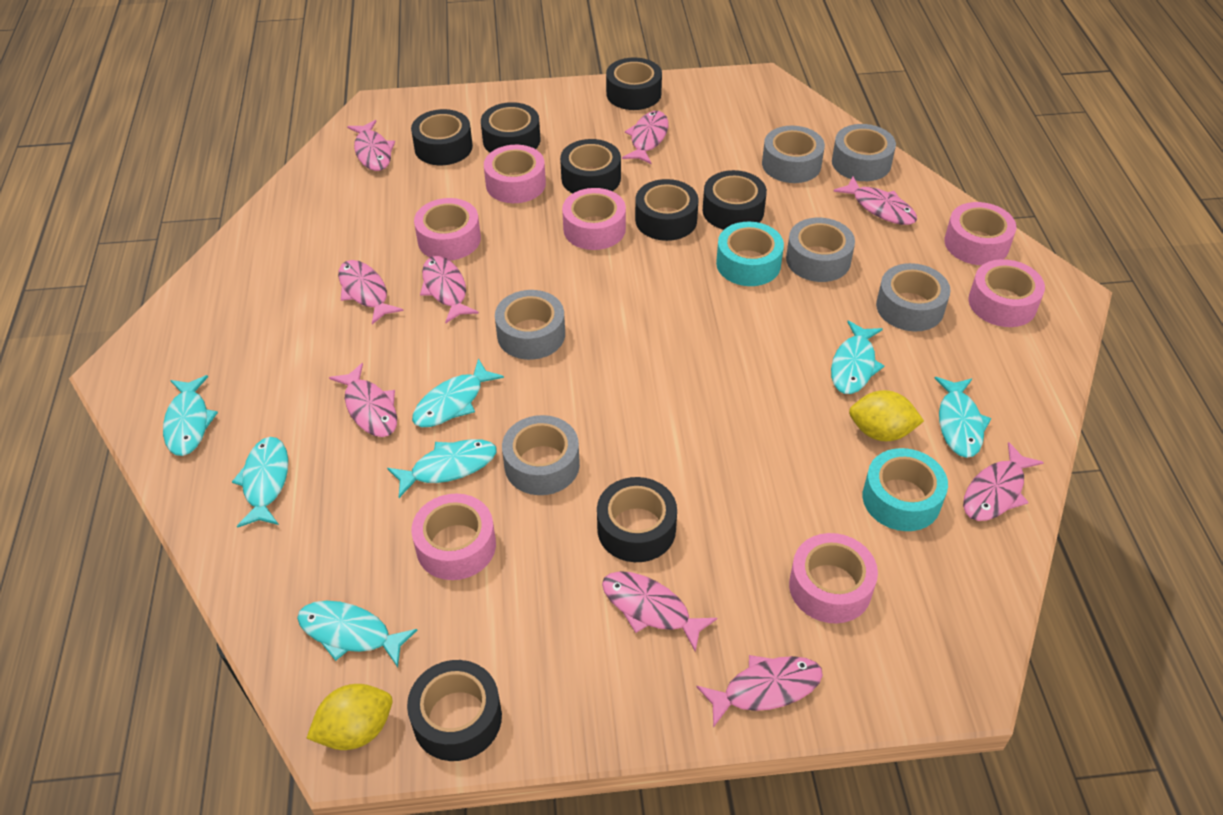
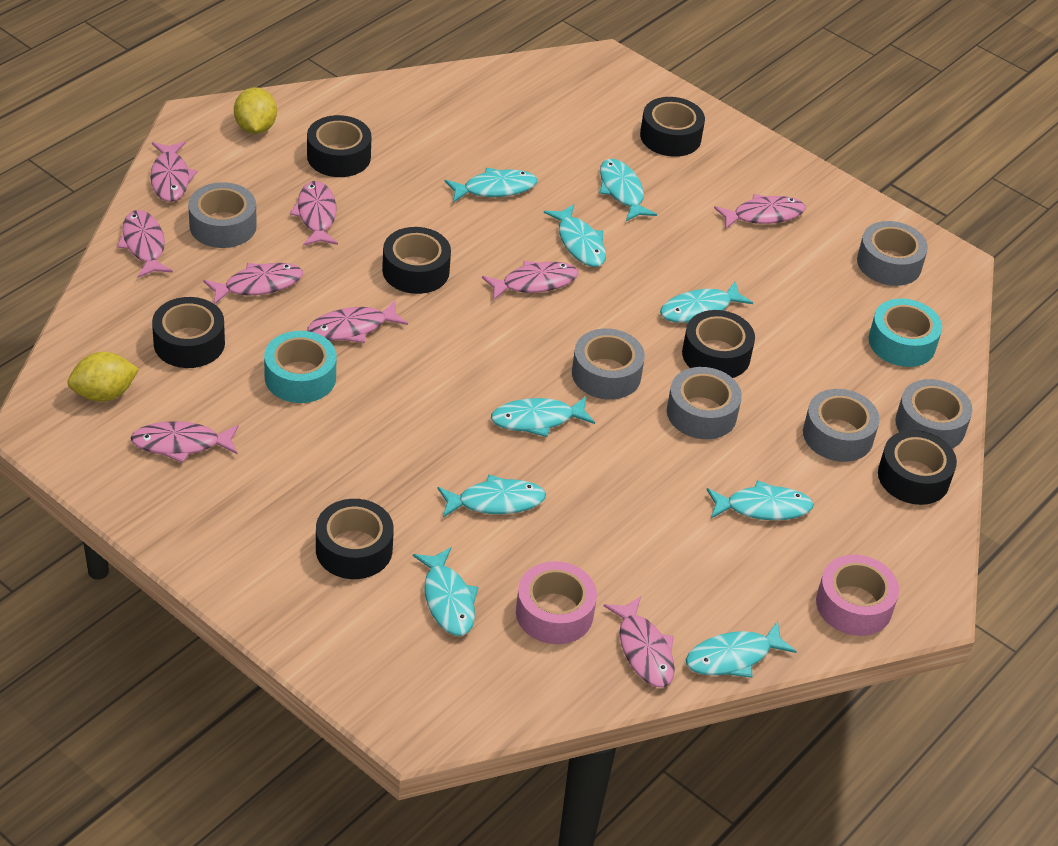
black tape: 8 -> 7
pink tape: 7 -> 2
turquoise fish: 7 -> 9

